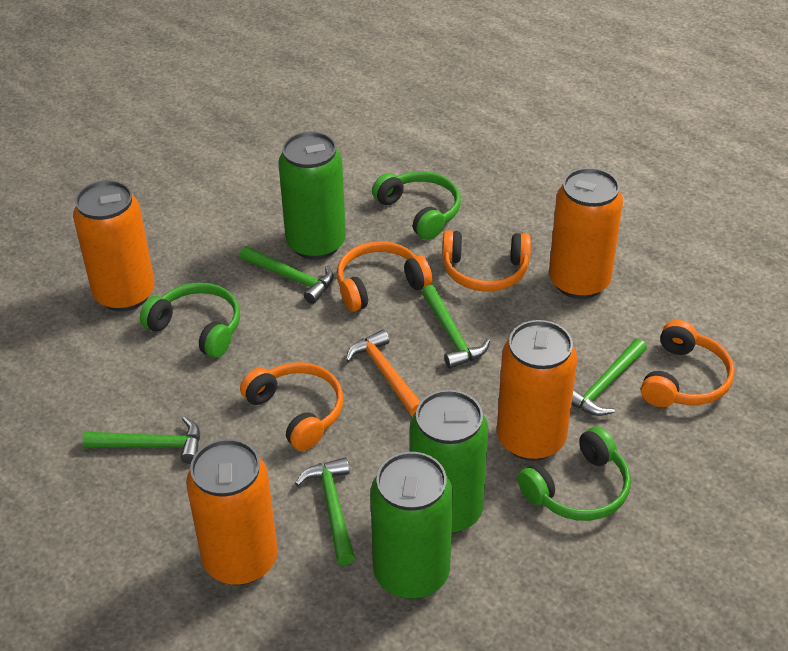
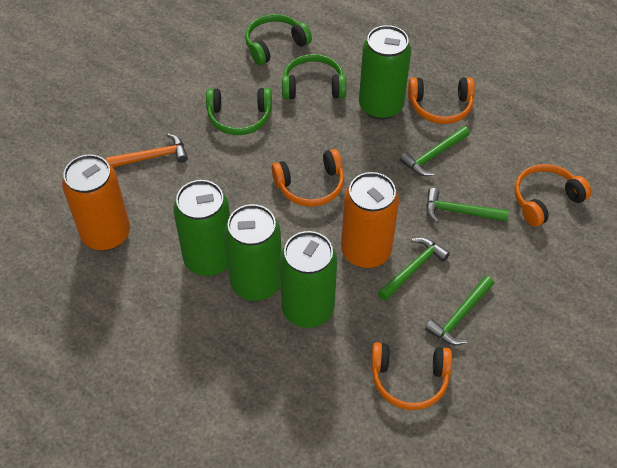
green can: 3 -> 4
green hammer: 5 -> 4
orange can: 4 -> 2

